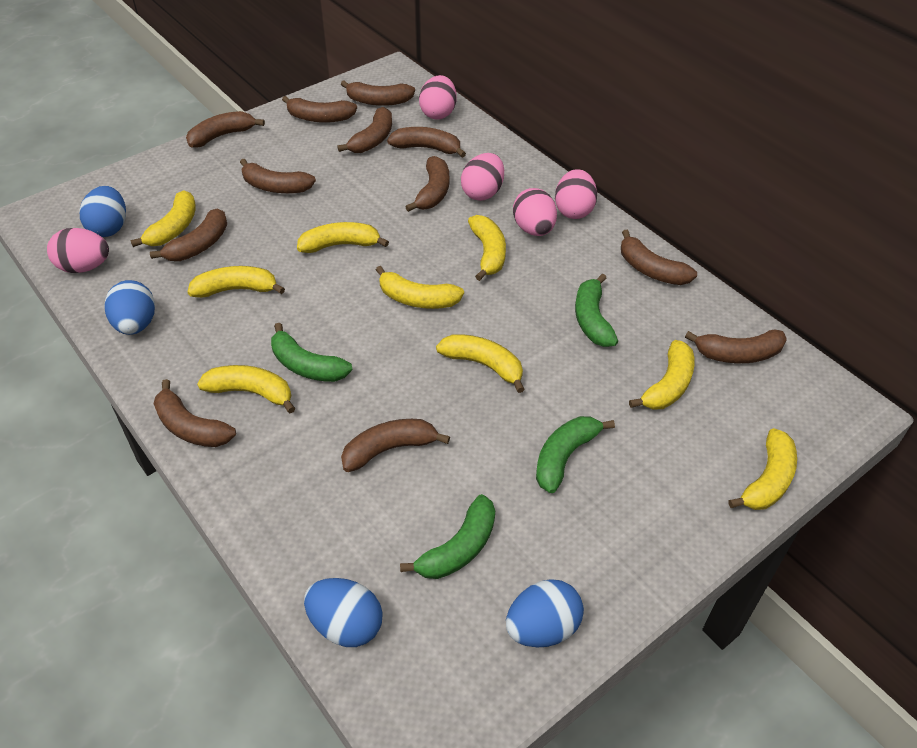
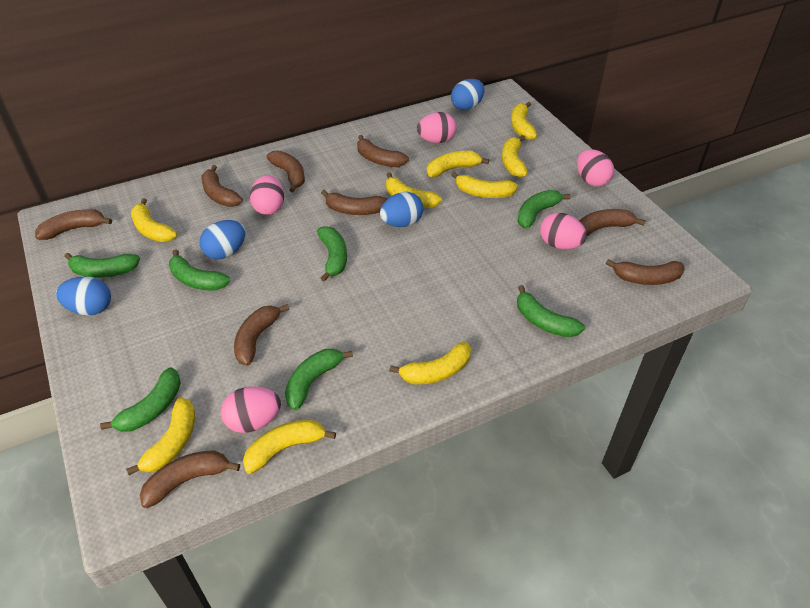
brown banana: 12 -> 9
green banana: 4 -> 7

